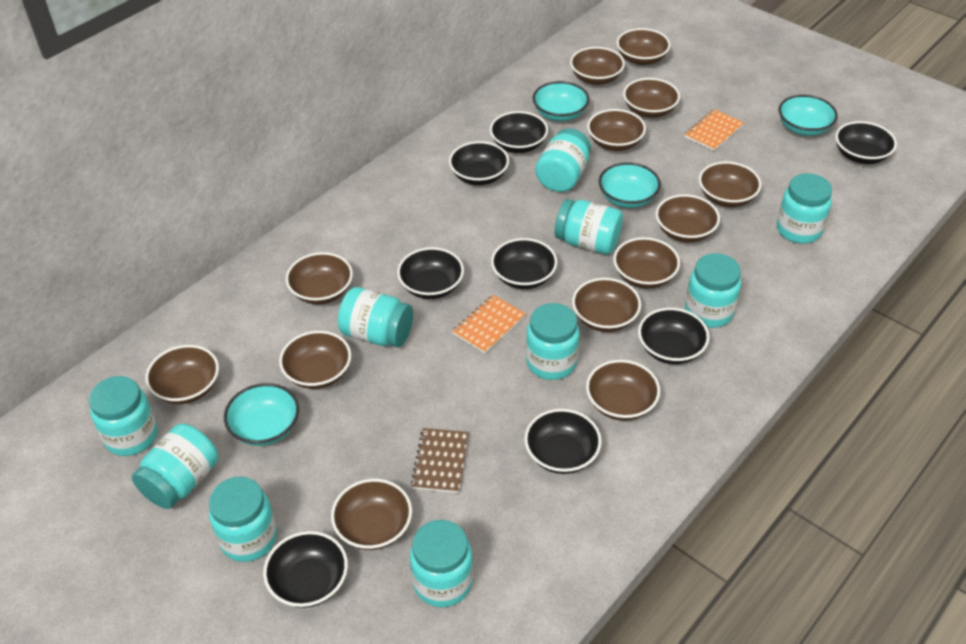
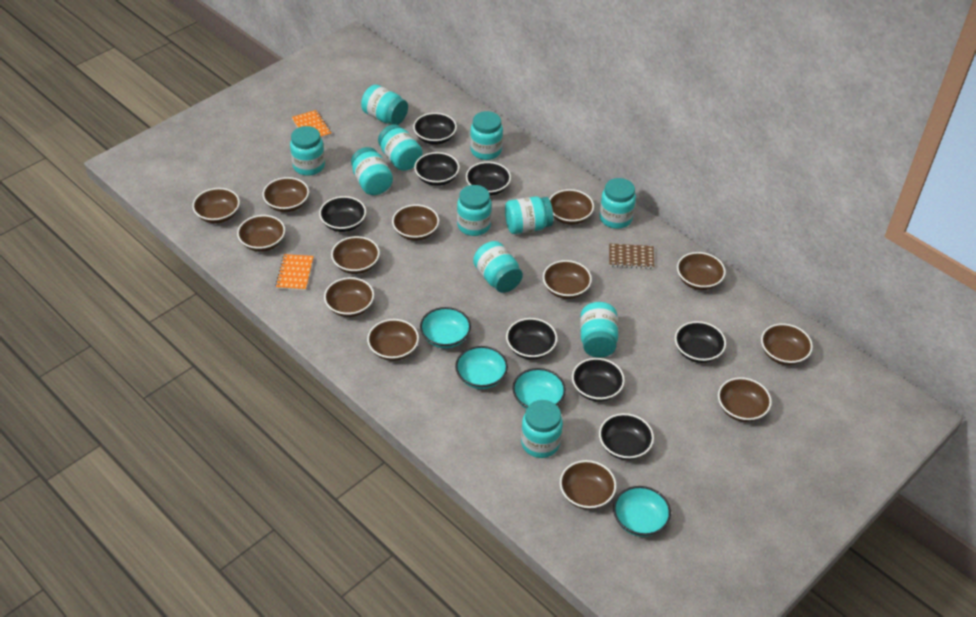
turquoise jar: 10 -> 11

